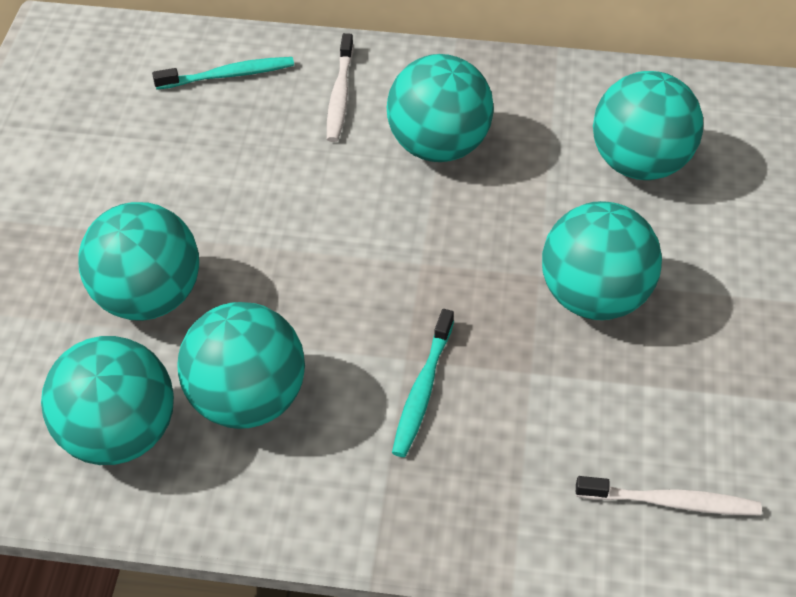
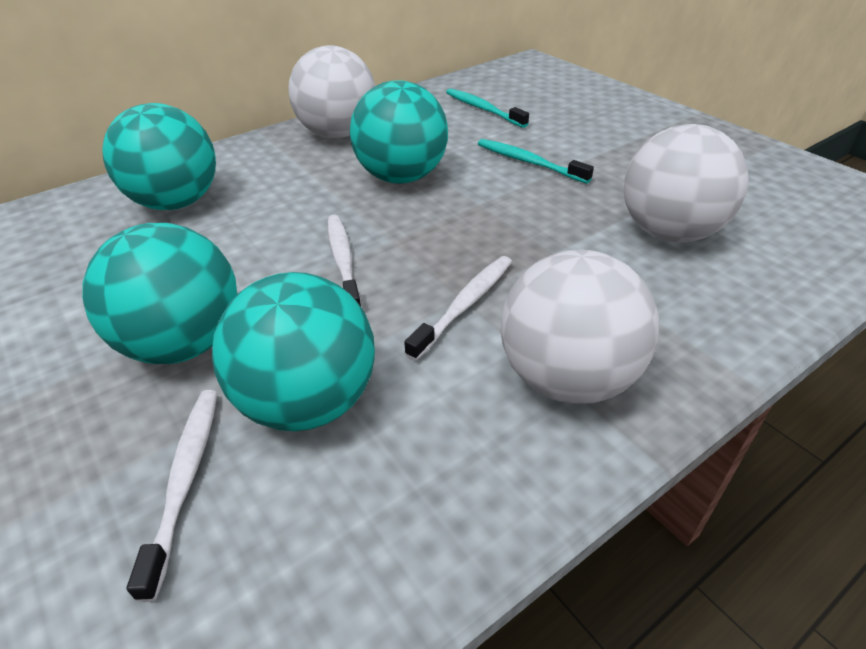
turquoise ball: 6 -> 4
white ball: 0 -> 3
white toothbrush: 2 -> 3

